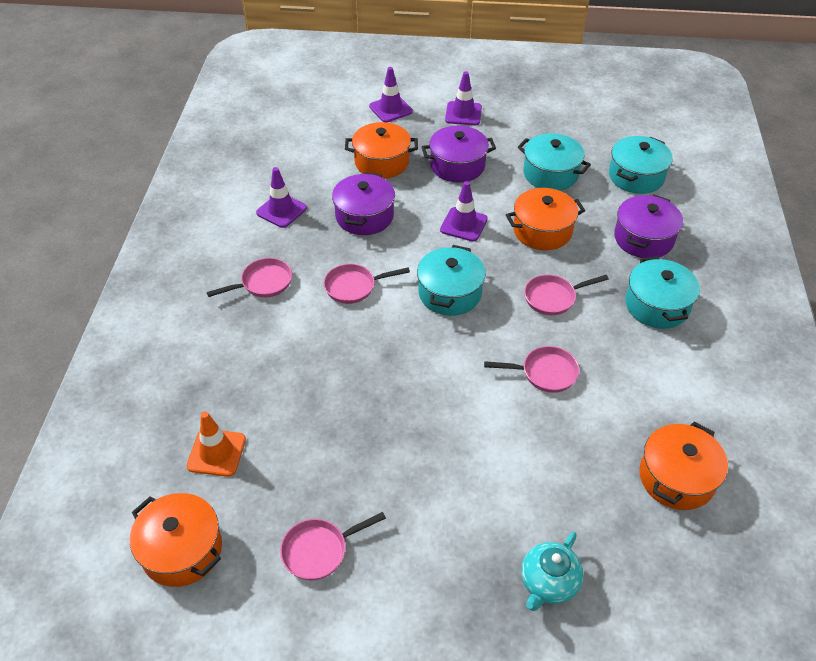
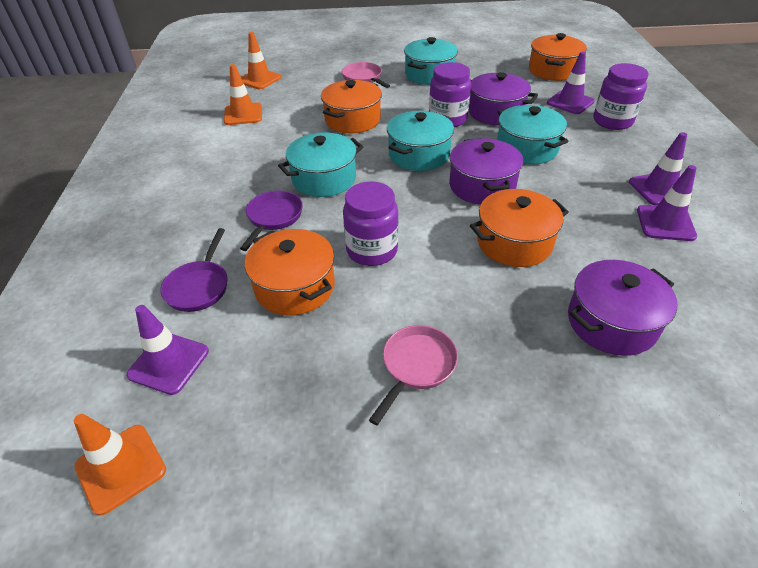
orange traffic cone: 1 -> 3
pink pan: 5 -> 2
purple jar: 0 -> 3
purple pan: 0 -> 2
turquoise teapot: 1 -> 0

